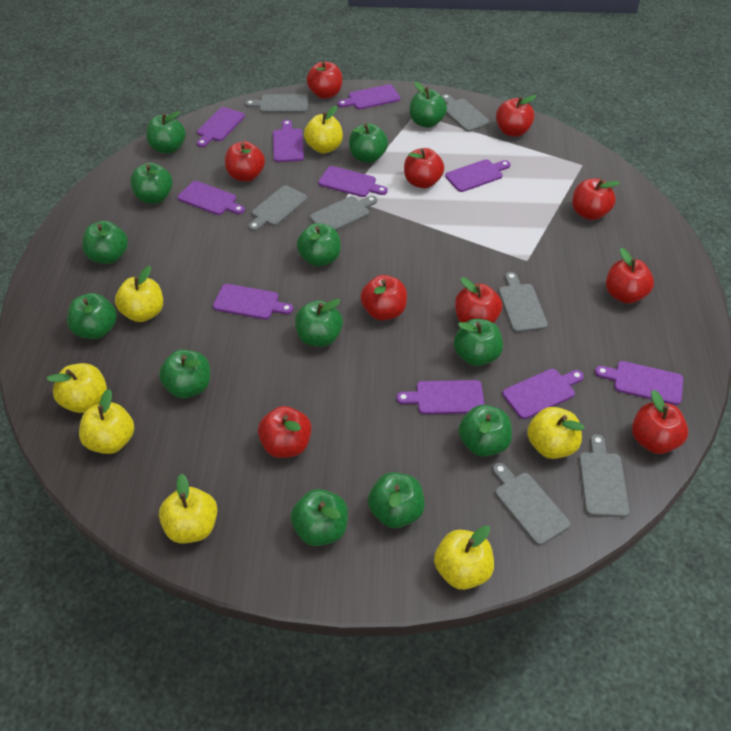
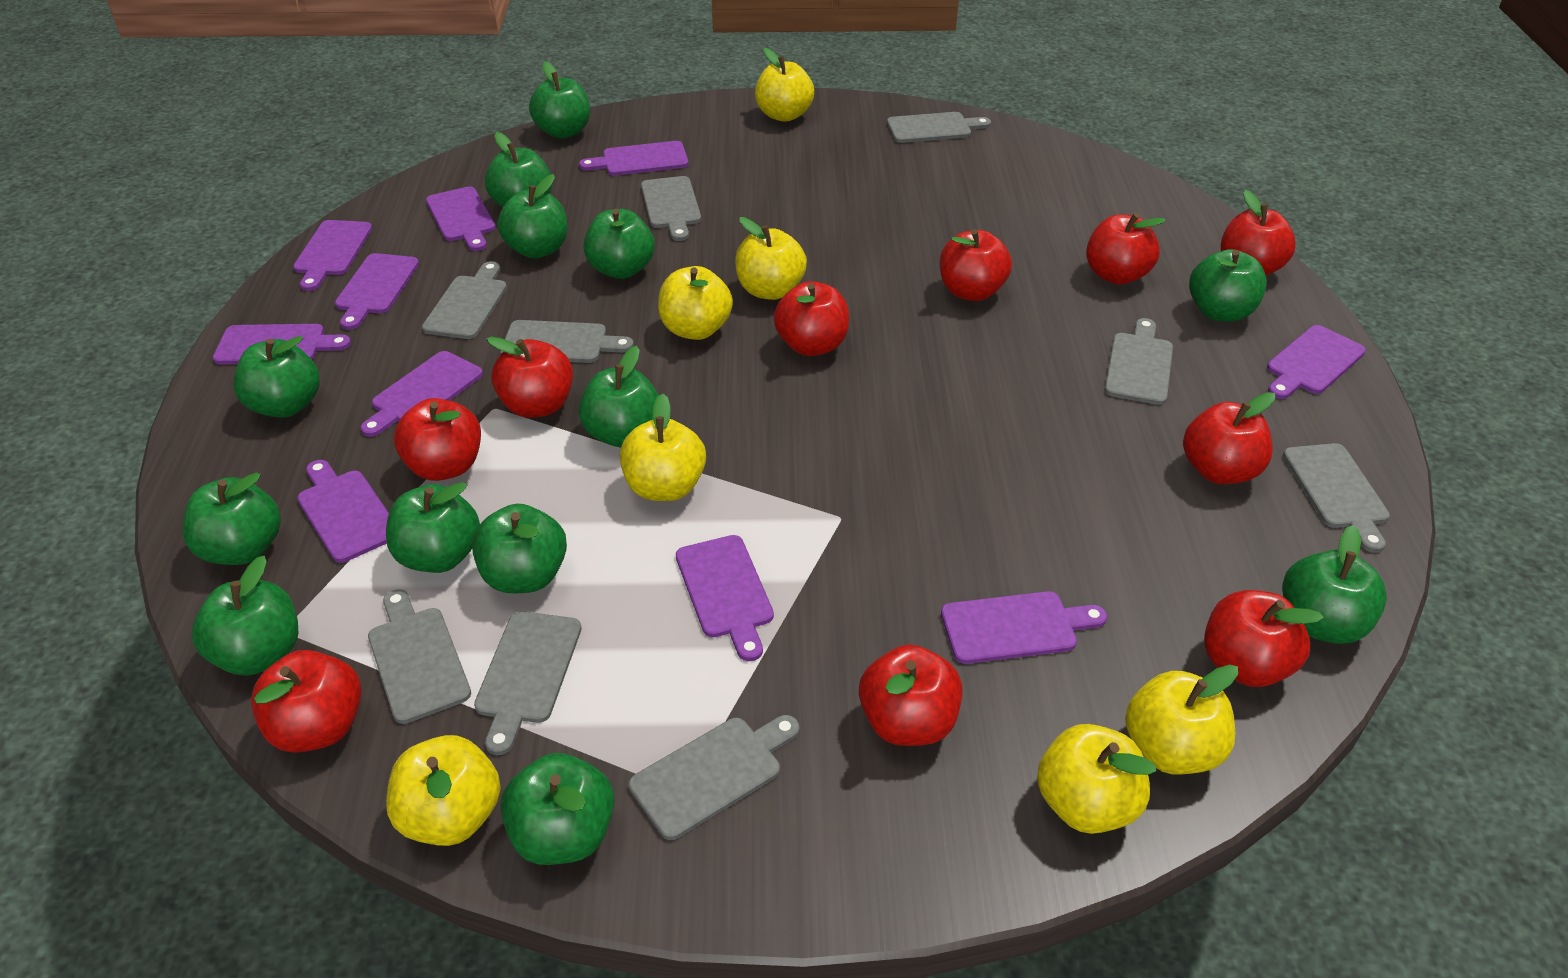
grey cutting board: 7 -> 9

